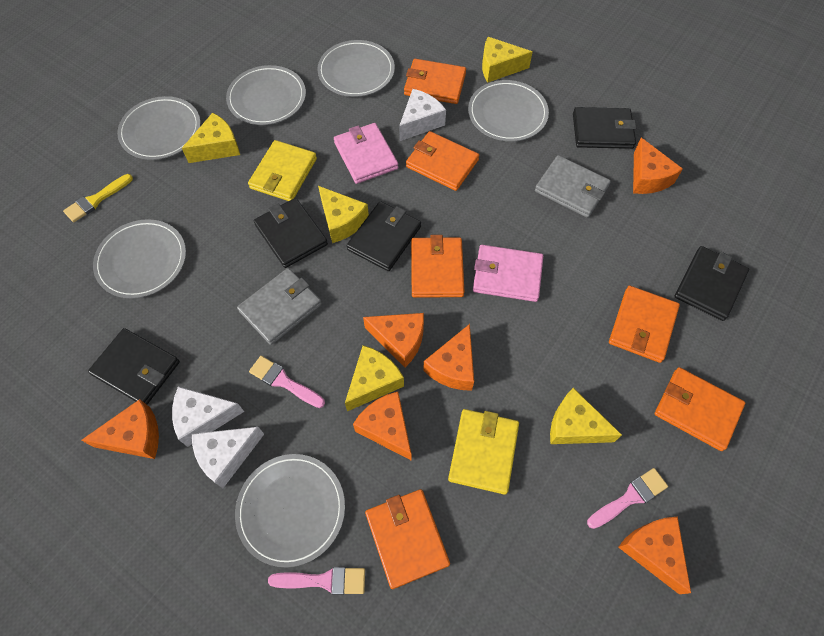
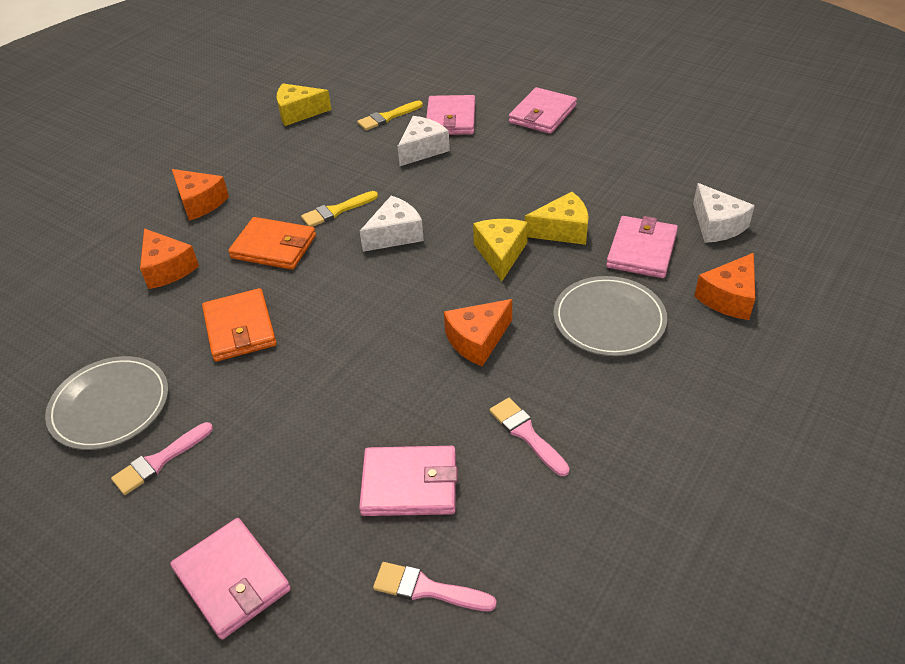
black wallet: 5 -> 0
grey plate: 6 -> 2
grey wallet: 2 -> 0
orange cheese: 6 -> 4
orange wallet: 6 -> 2
pink wallet: 2 -> 5
yellow brush: 1 -> 2
yellow cheese: 5 -> 3
yellow wallet: 2 -> 0

